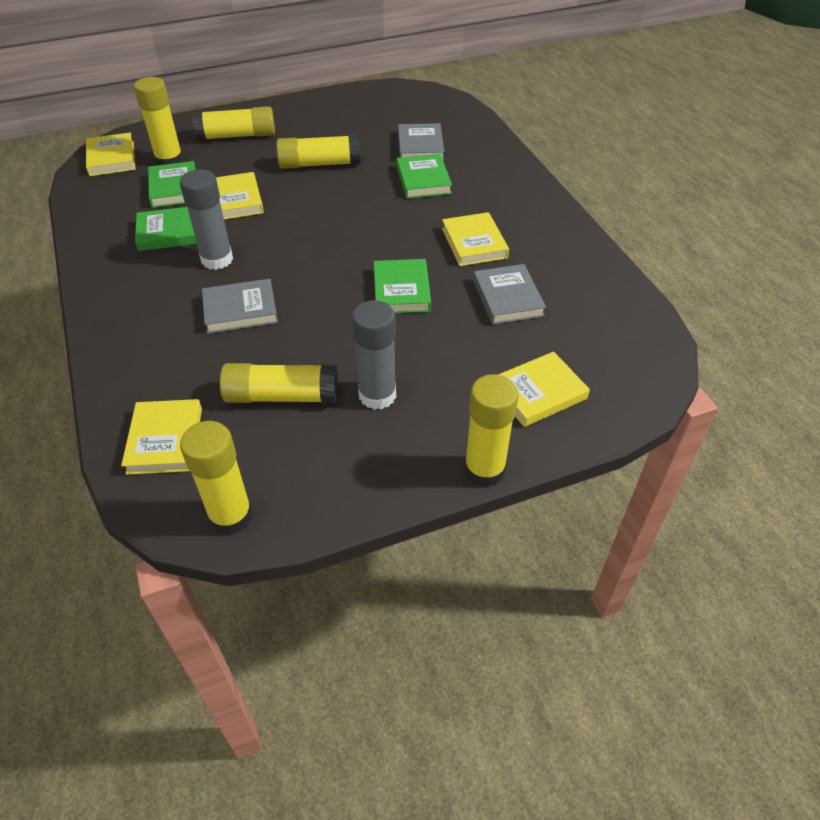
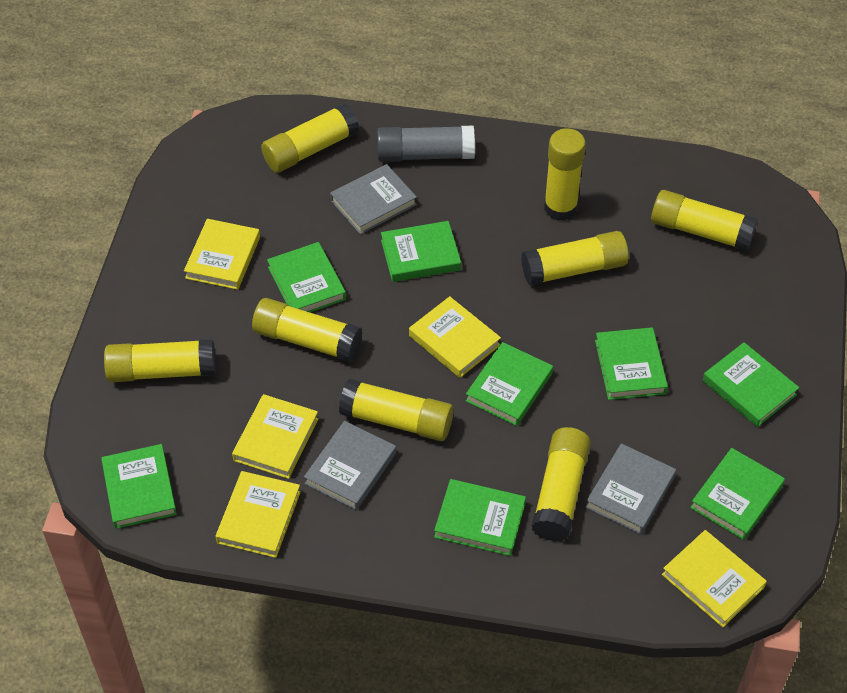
green book: 4 -> 8
grey glue stick: 2 -> 1
yellow glue stick: 6 -> 8

